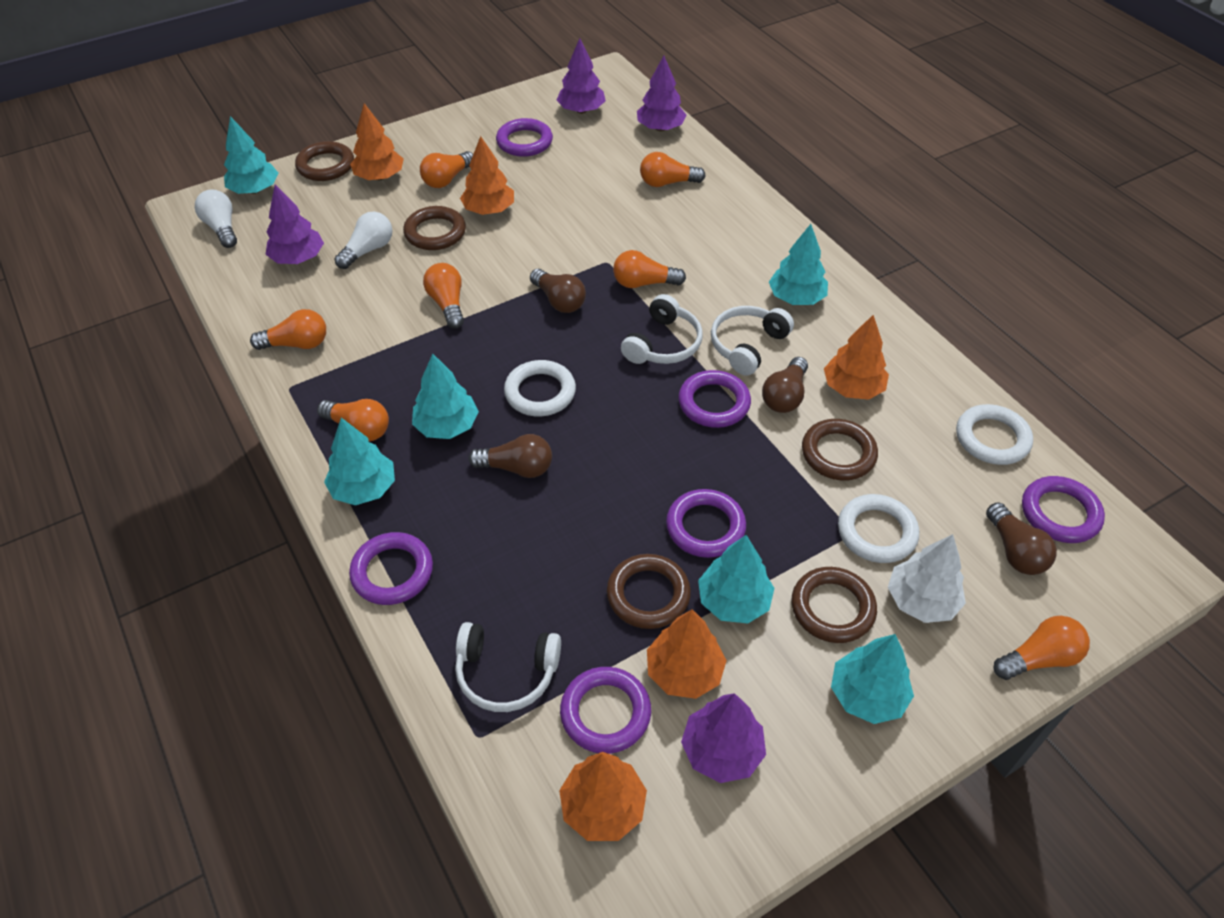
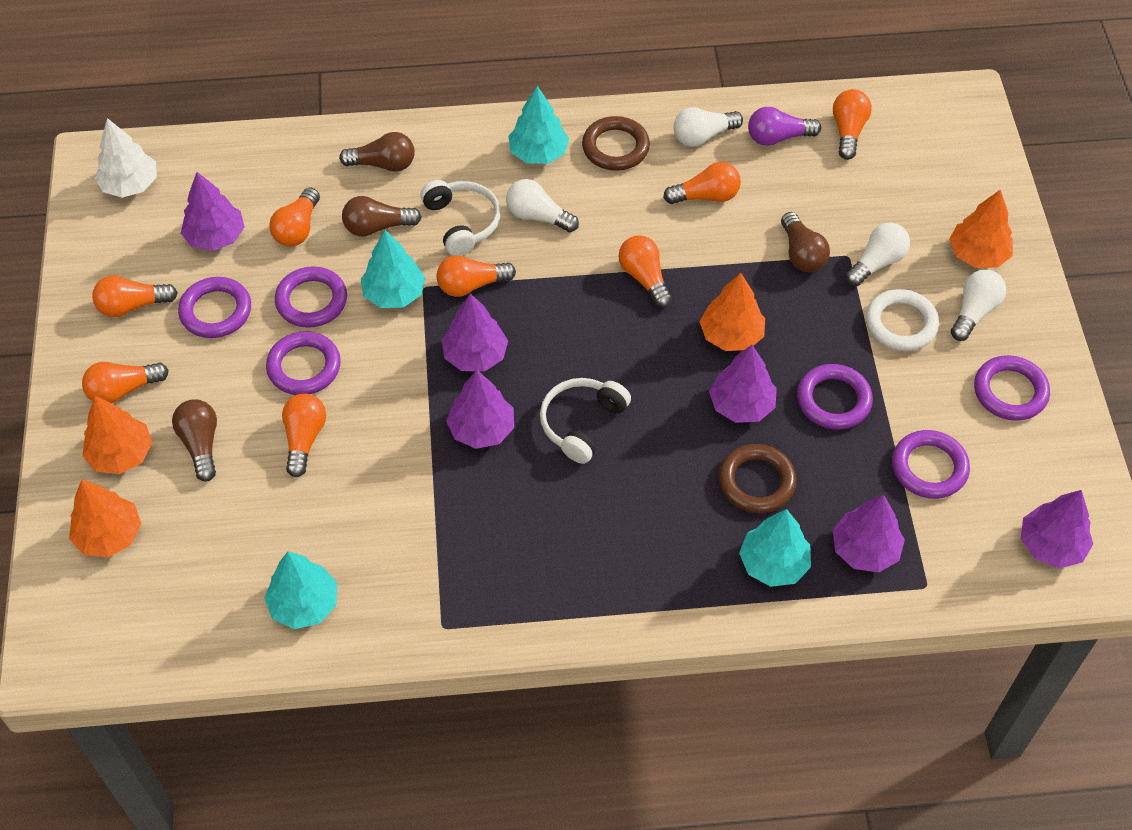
brown ring: 5 -> 2
orange light bulb: 7 -> 8
orange tree: 5 -> 4
purple light bulb: 0 -> 1
purple tree: 4 -> 6
turquoise tree: 6 -> 4
white headphones: 3 -> 2
white light bulb: 2 -> 4
white ring: 3 -> 1

